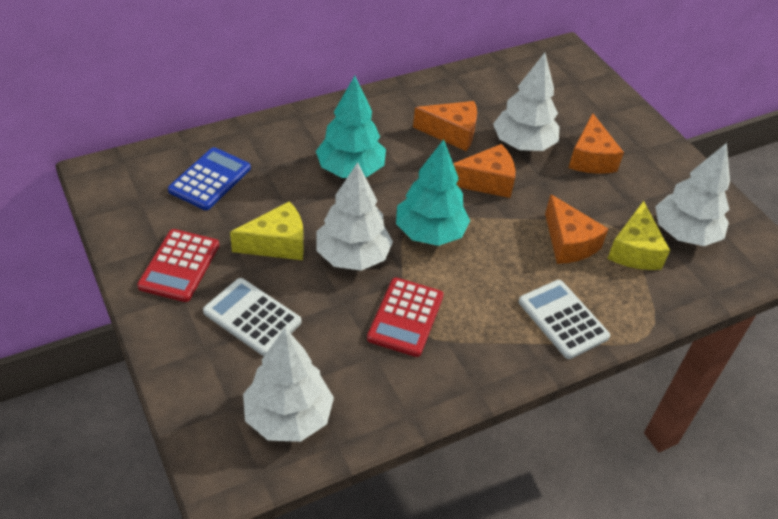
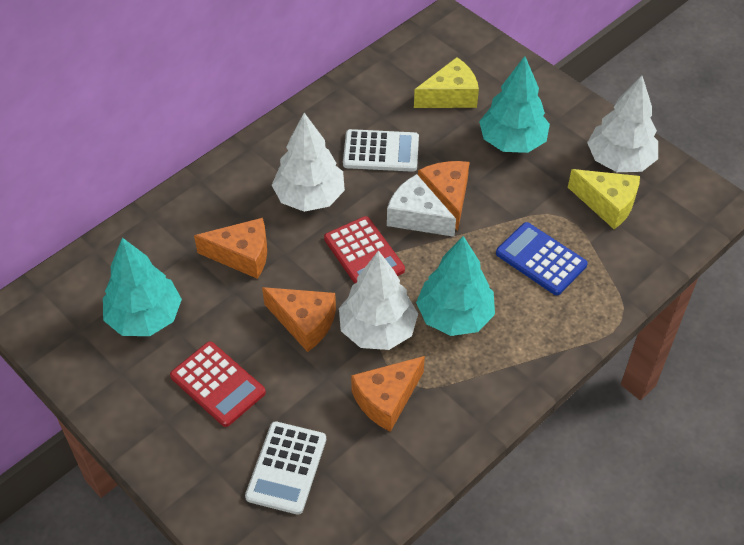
turquoise tree: 2 -> 3
white cheese: 0 -> 1
white tree: 4 -> 3

